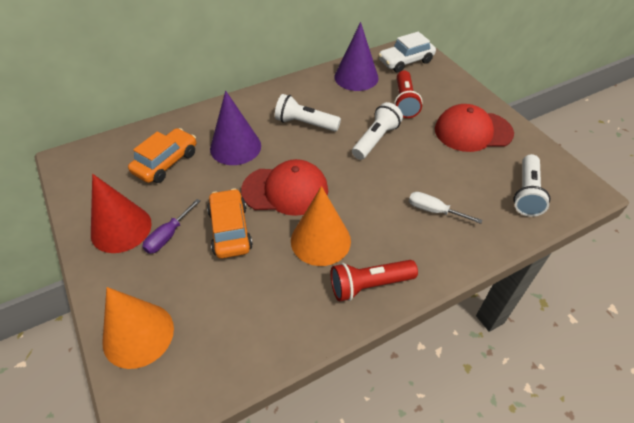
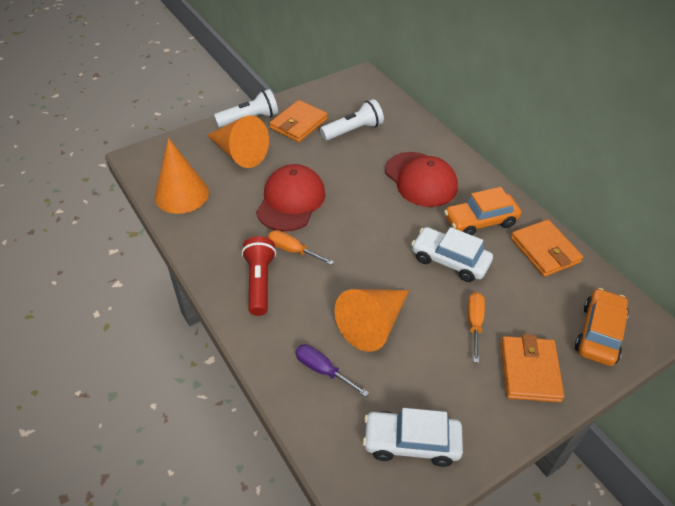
orange cone: 2 -> 3
orange screwdriver: 0 -> 2
orange wallet: 0 -> 3
purple cone: 2 -> 0
red cone: 1 -> 0
red flashlight: 2 -> 1
white car: 1 -> 2
white flashlight: 3 -> 2
white screwdriver: 1 -> 0

